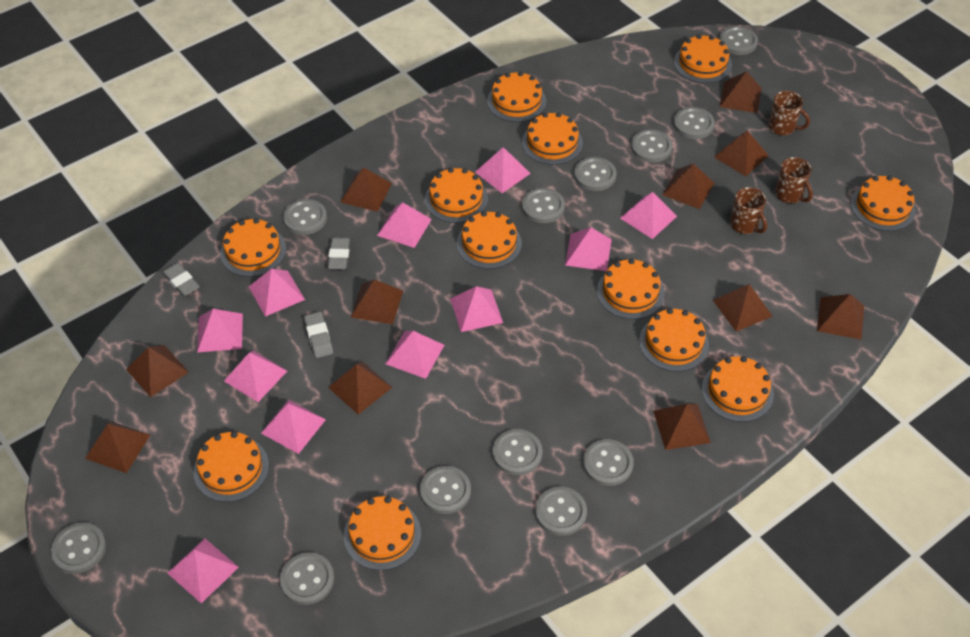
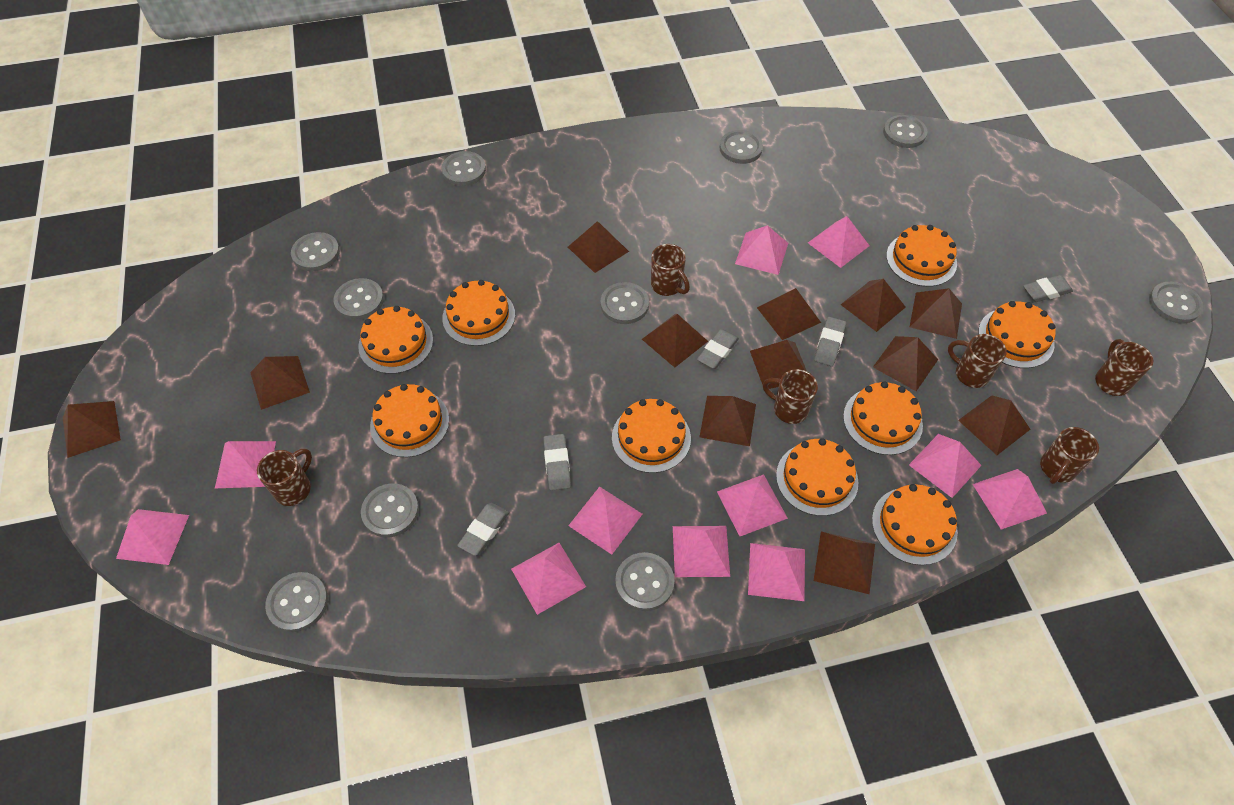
brown mug: 3 -> 6
brown pyramid: 11 -> 12
grey button: 12 -> 10
grey eraser: 3 -> 5
orange cake: 12 -> 9

